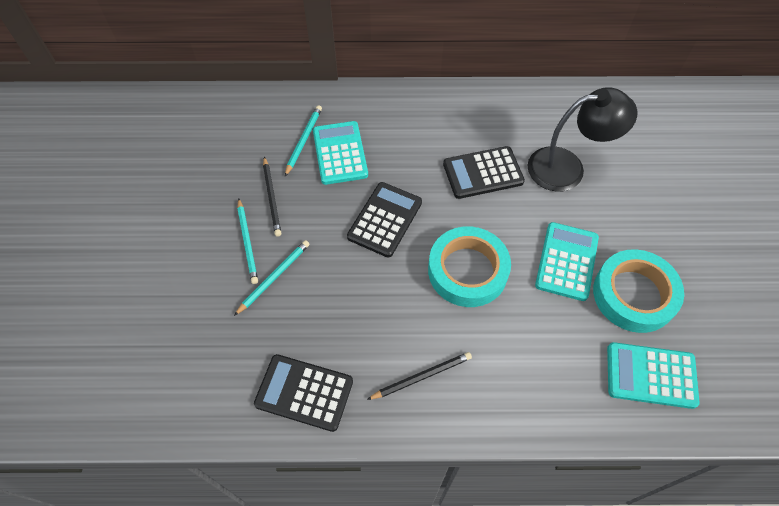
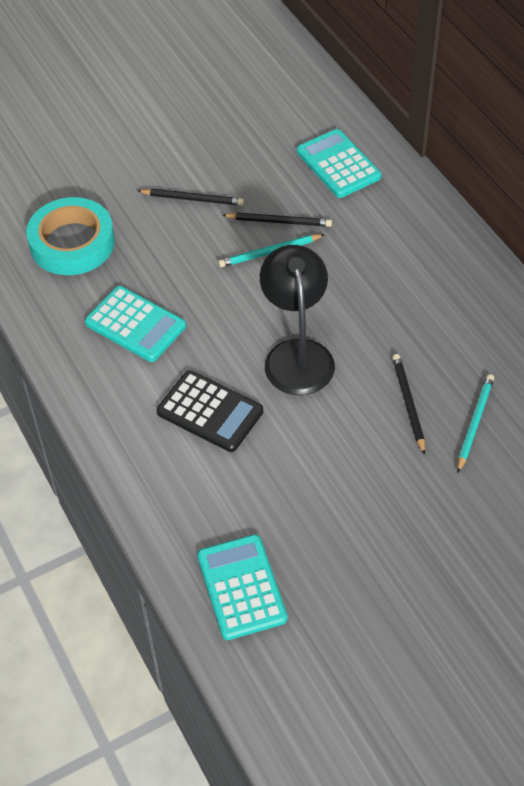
black calculator: 3 -> 1
black pencil: 2 -> 3
turquoise pencil: 3 -> 2
turquoise tape: 2 -> 1

